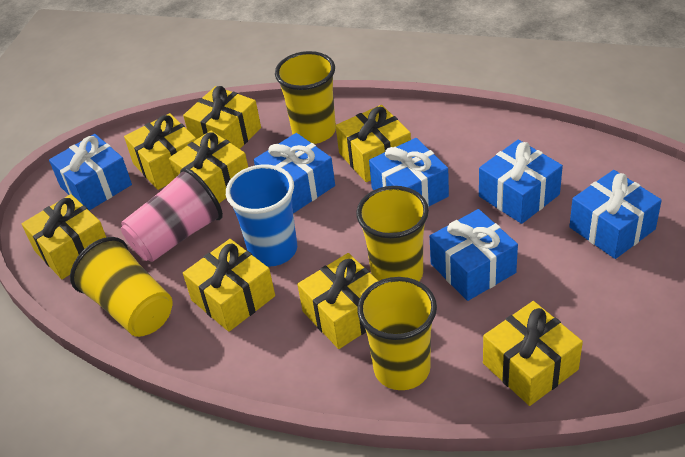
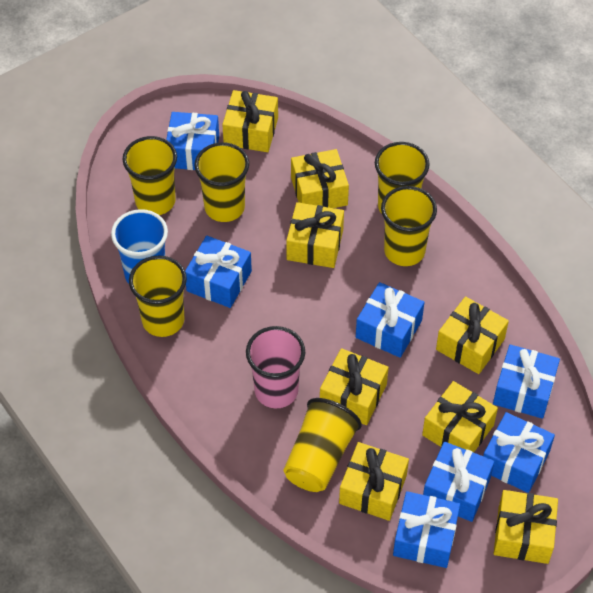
blue gift: 6 -> 7
yellow cup: 4 -> 6

